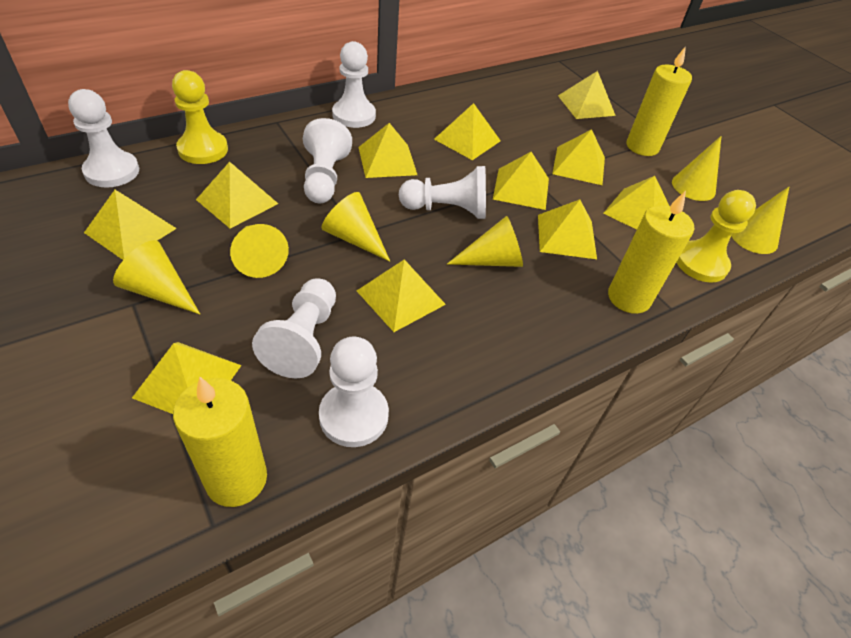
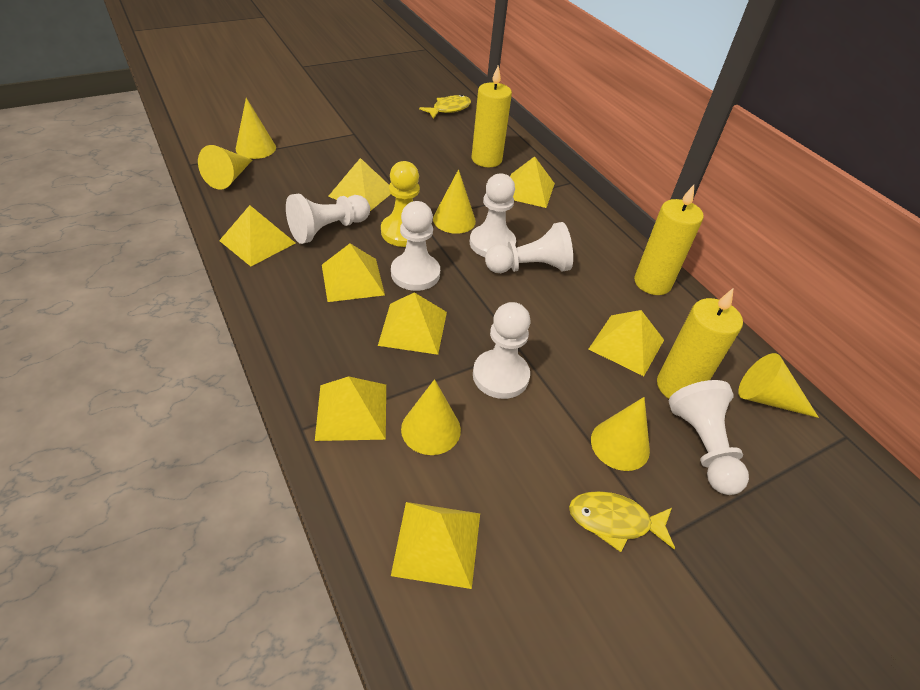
yellow fish: 0 -> 2
yellow pawn: 2 -> 1
yellow pyramid: 11 -> 8

